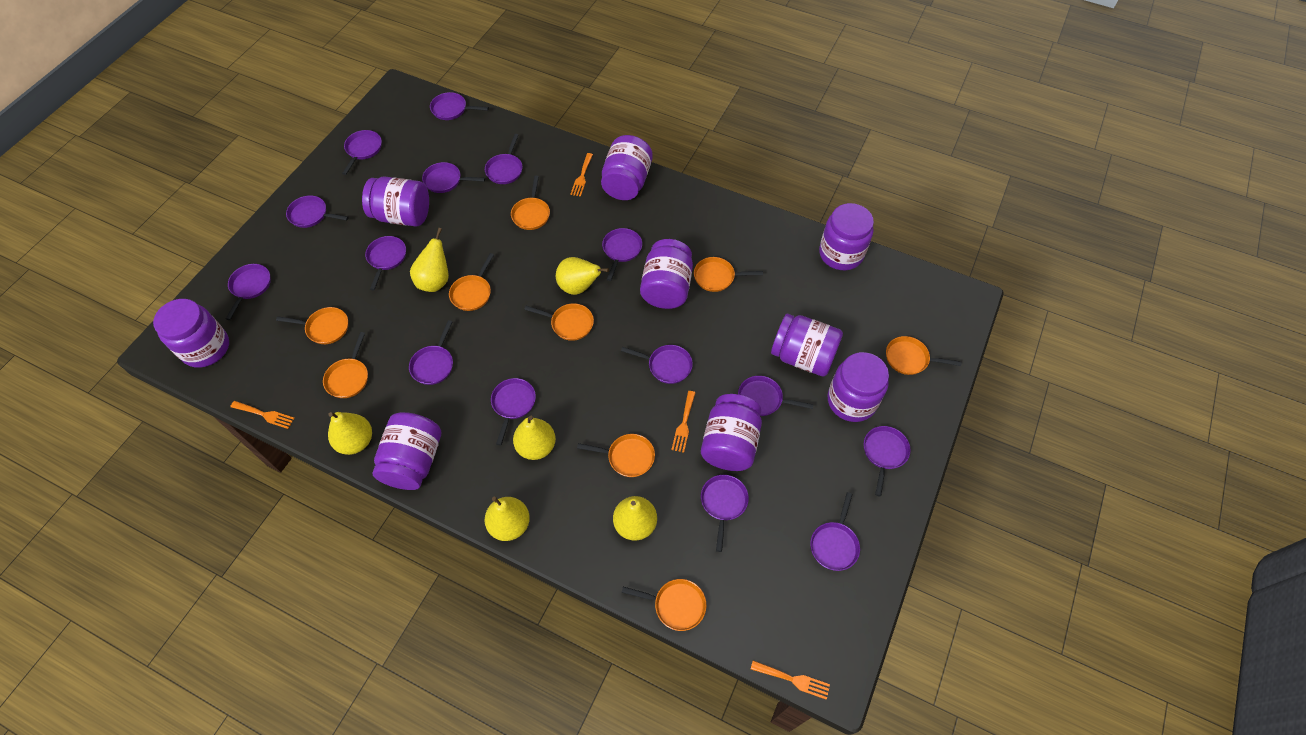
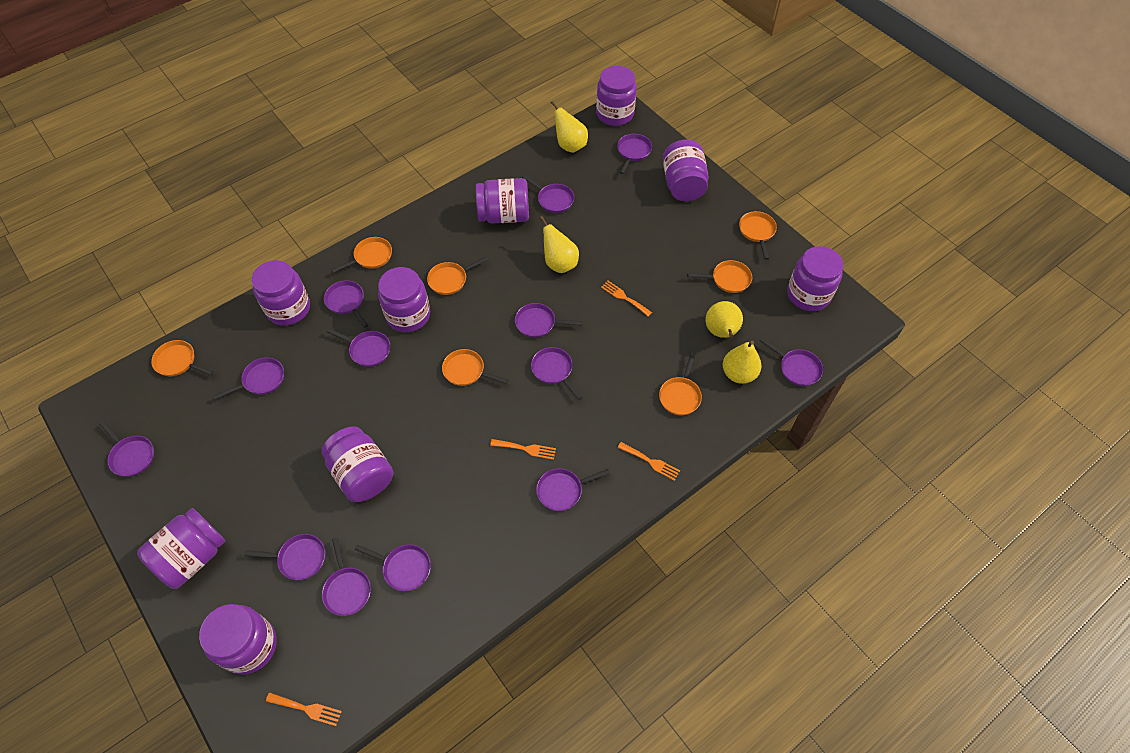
orange pan: 9 -> 7
purple pan: 15 -> 13
yellow pear: 6 -> 4

